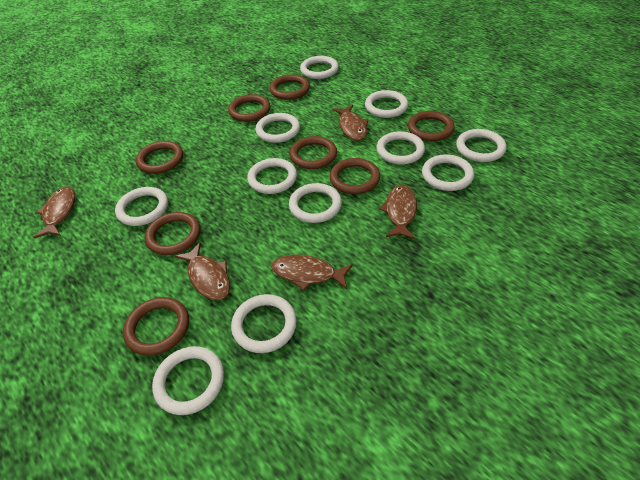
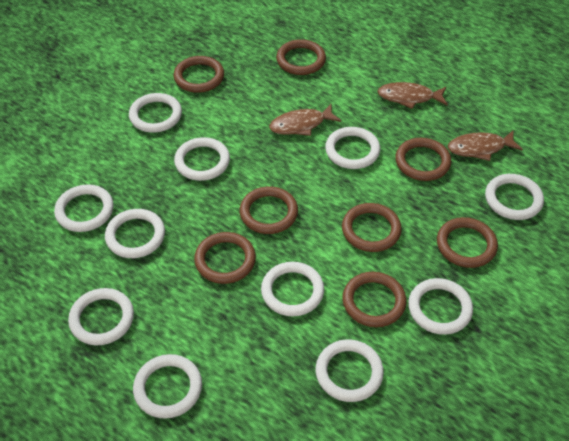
brown fish: 5 -> 3

